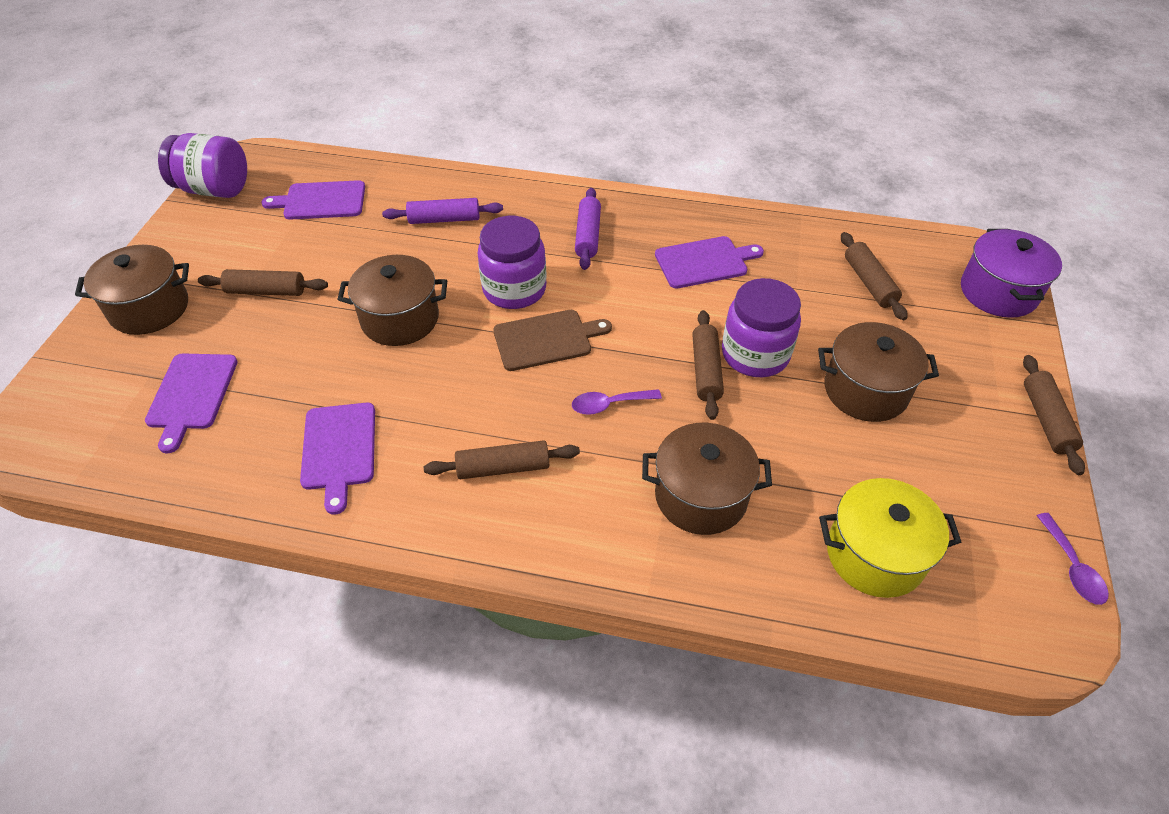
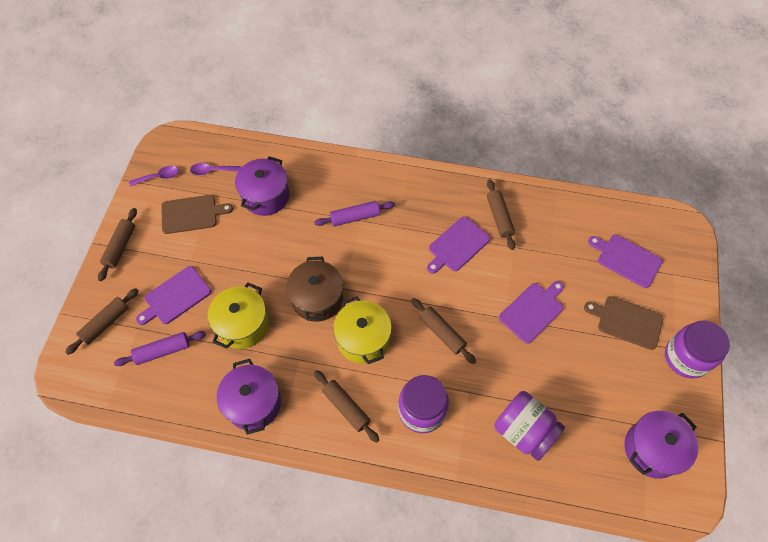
brown cutting board: 1 -> 2
brown pot: 4 -> 1
purple pot: 1 -> 3
yellow pot: 1 -> 2

